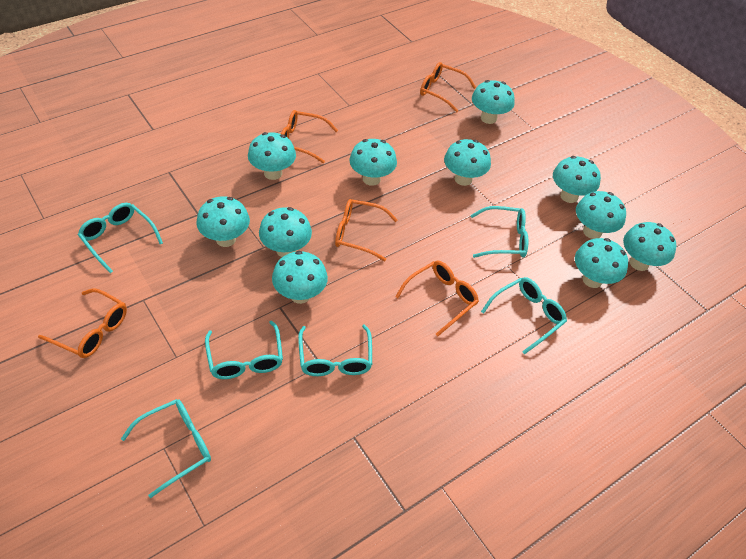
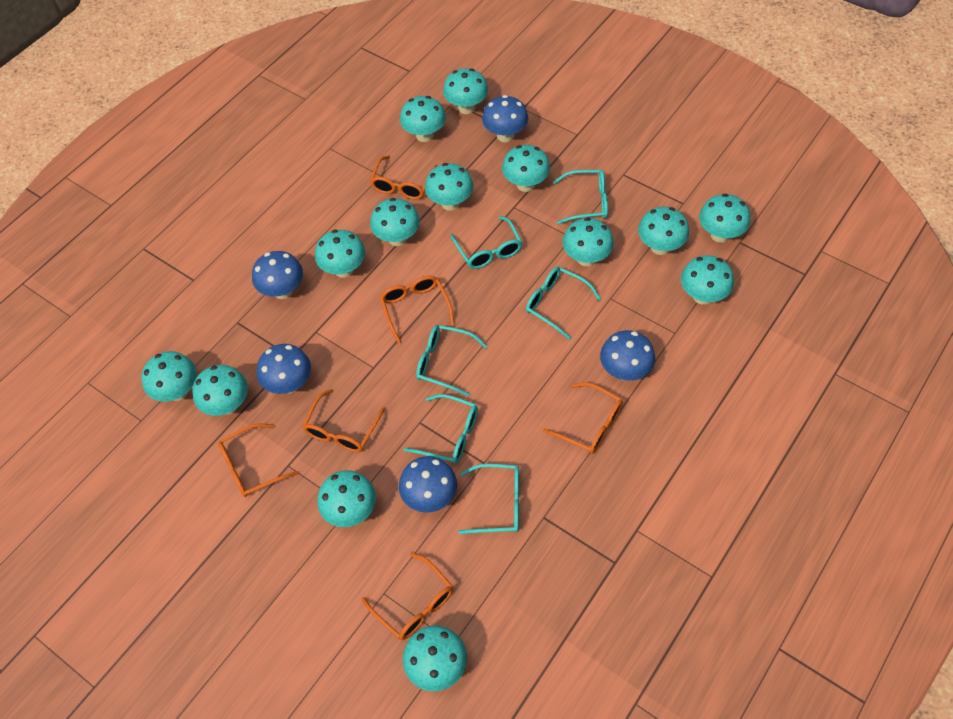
blue mushroom: 0 -> 5
orange glasses: 5 -> 6
turquoise mushroom: 11 -> 14

